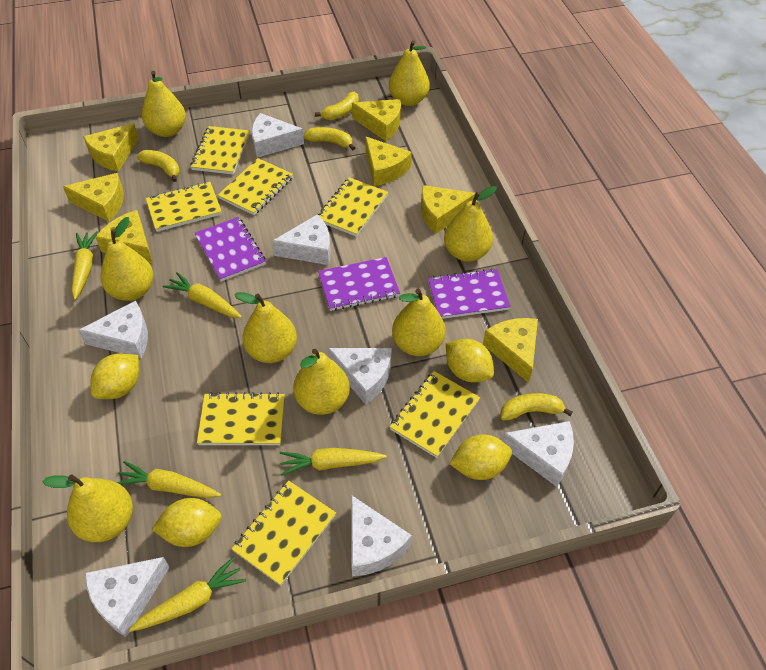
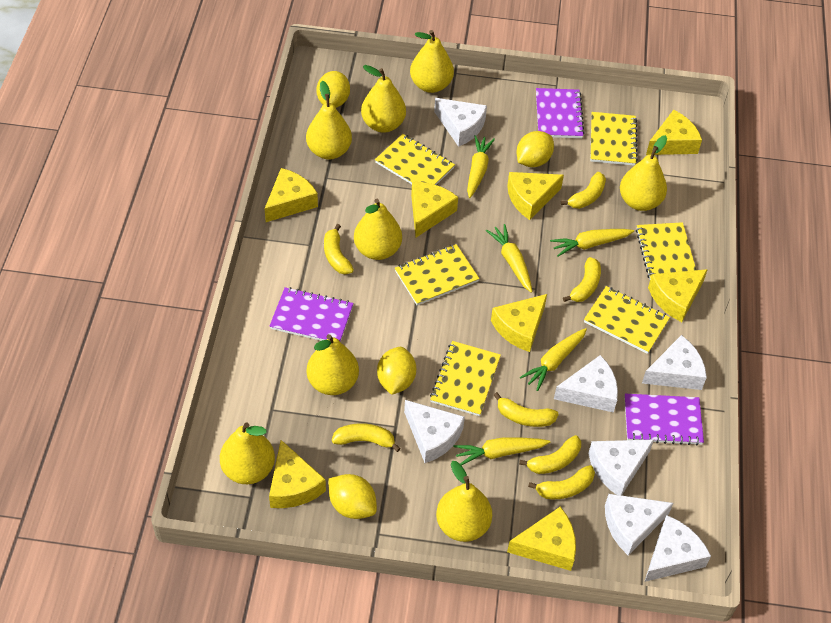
yellow banana: 4 -> 7
yellow cheese: 7 -> 8
yellow notebook: 7 -> 6

